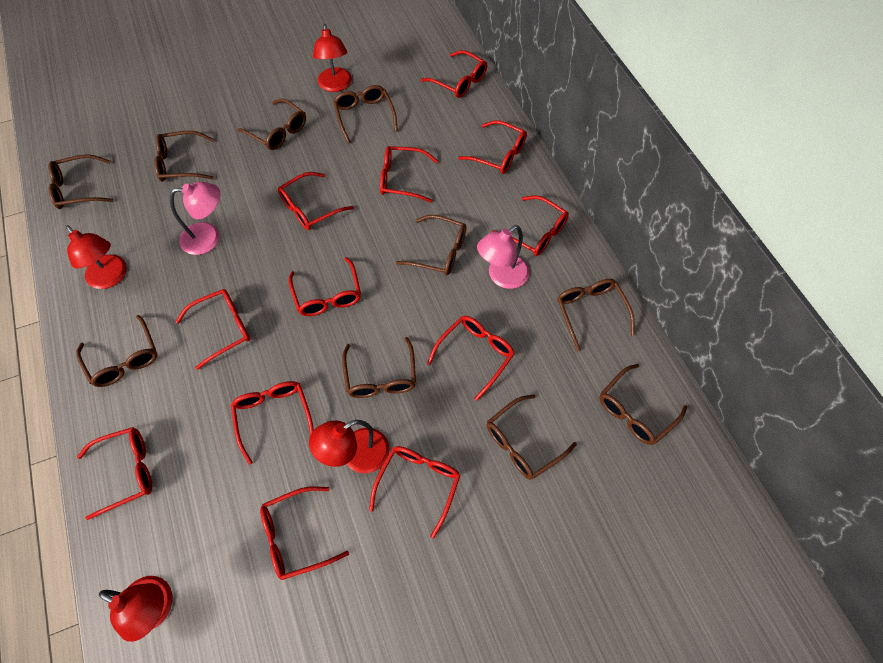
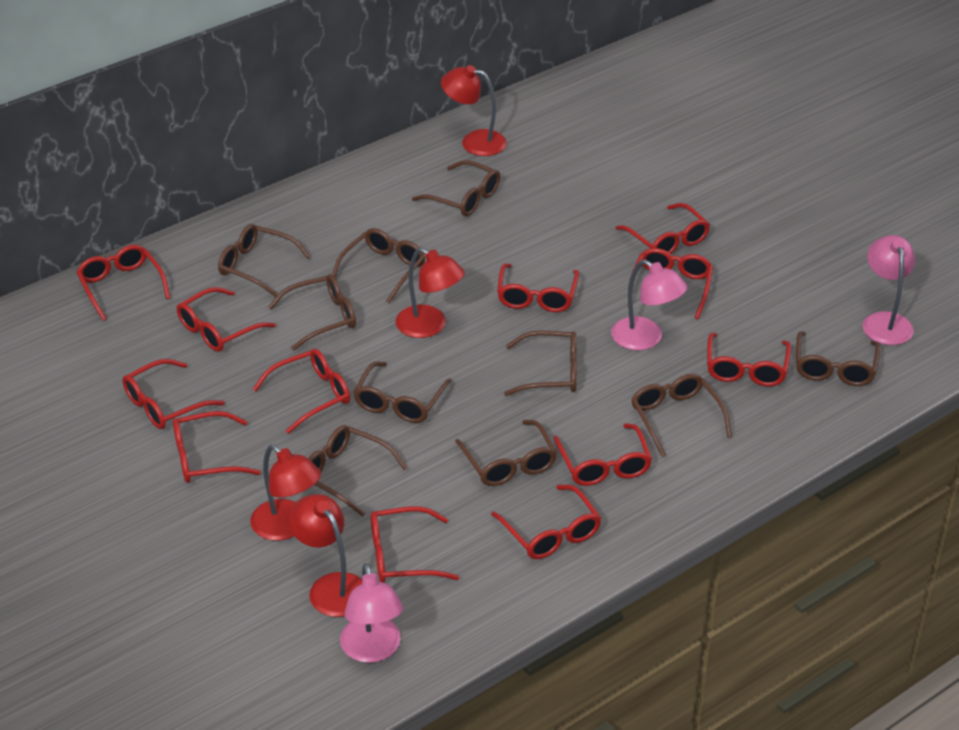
pink lamp: 2 -> 3

